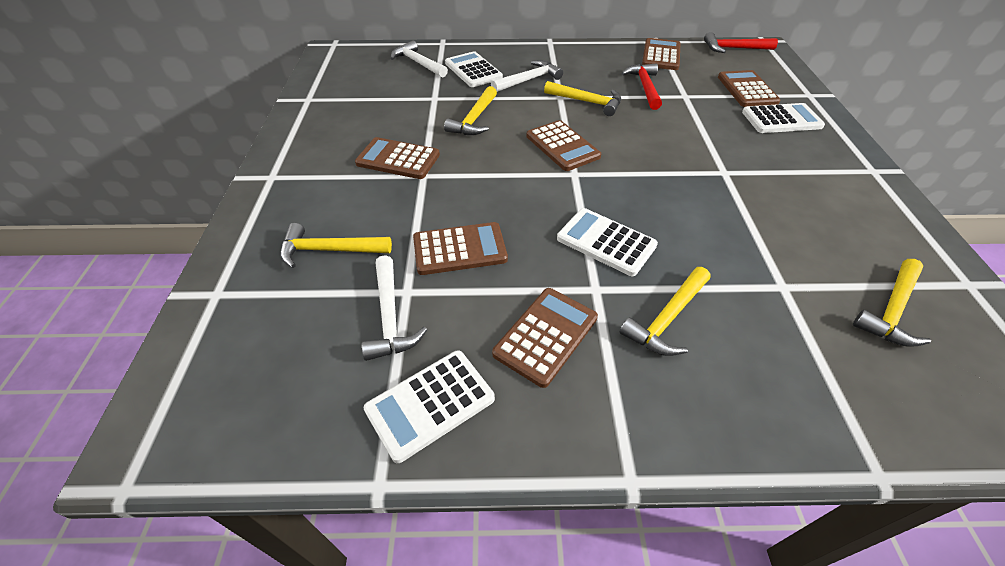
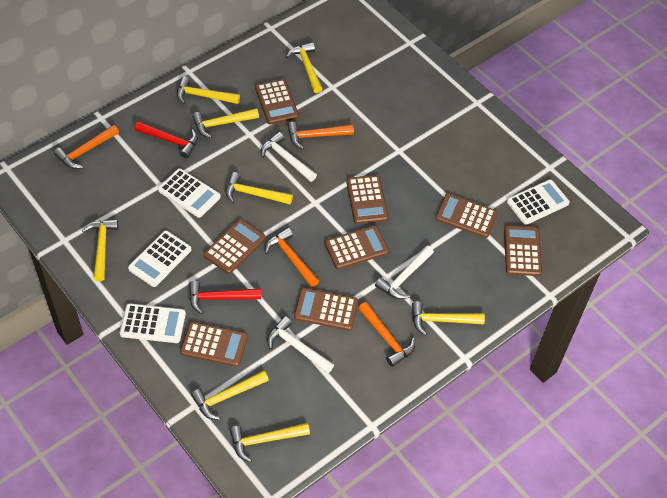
brown calculator: 6 -> 8
orange hammer: 0 -> 4
yellow hammer: 5 -> 8

